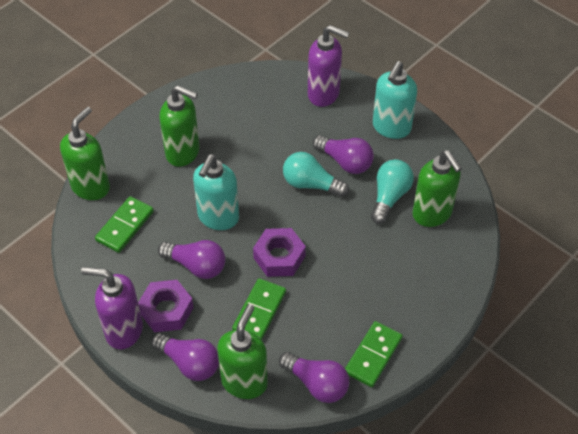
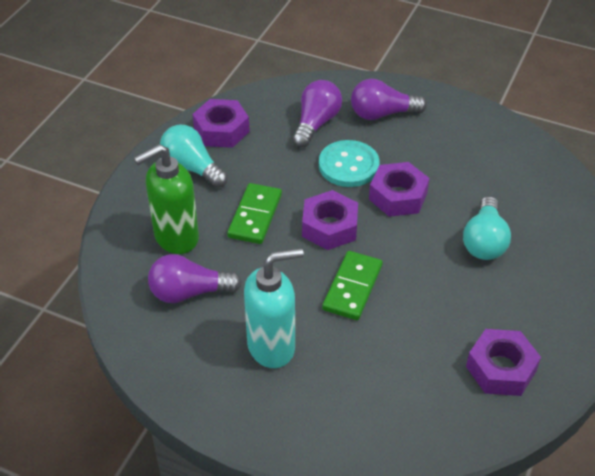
green domino: 3 -> 2
green soap dispenser: 4 -> 1
purple light bulb: 4 -> 3
purple nut: 2 -> 4
purple soap dispenser: 2 -> 0
turquoise button: 0 -> 1
turquoise soap dispenser: 2 -> 1

